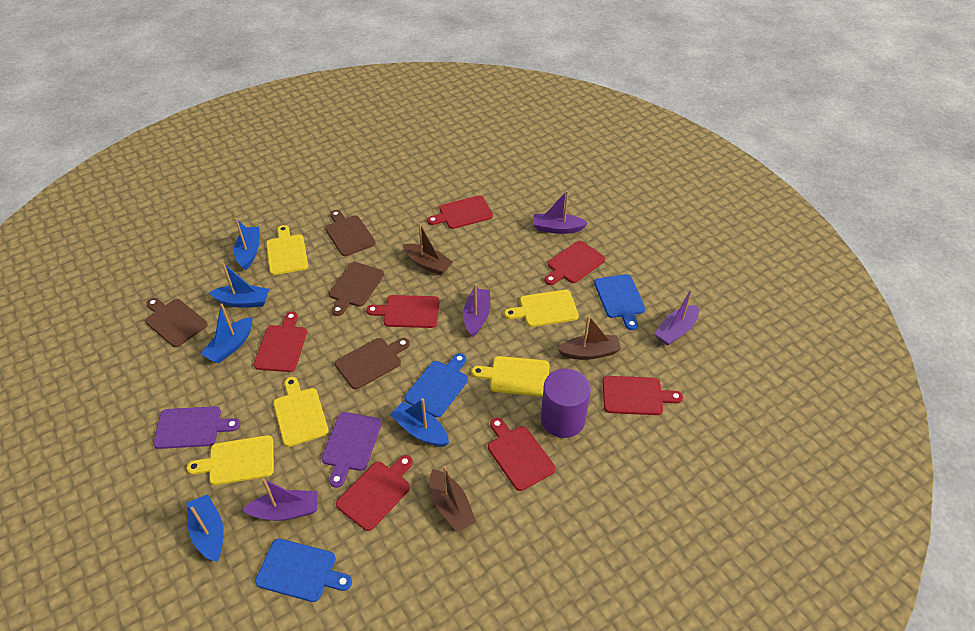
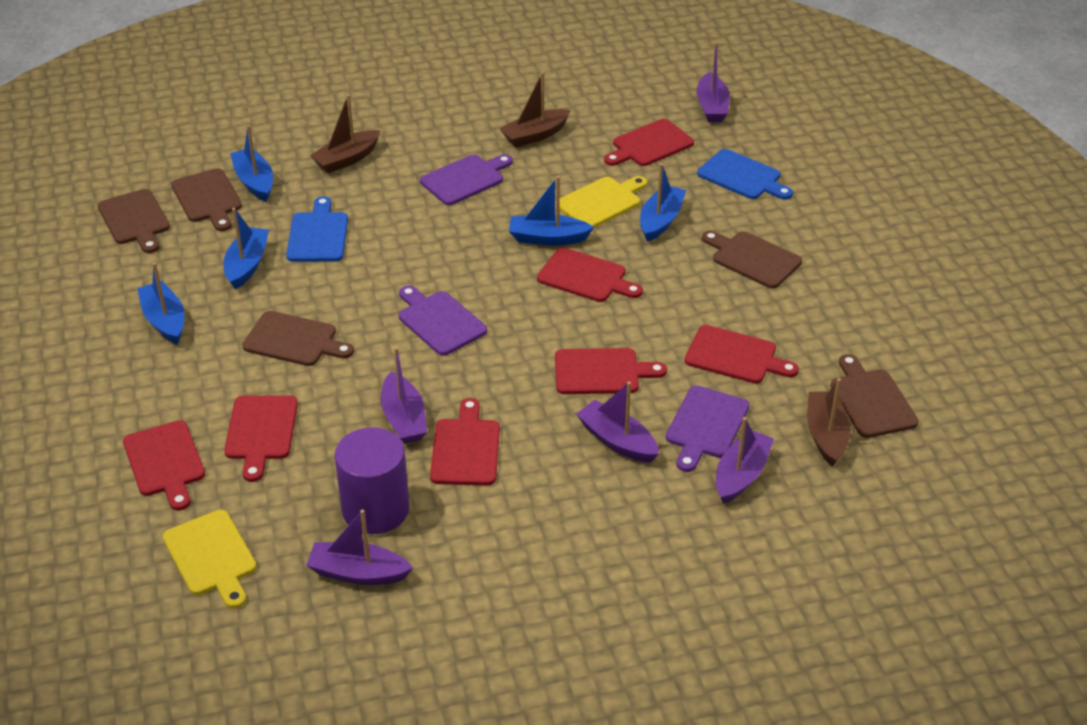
blue cutting board: 3 -> 2
brown cutting board: 4 -> 5
purple boat: 4 -> 5
purple cutting board: 2 -> 3
yellow cutting board: 5 -> 2

